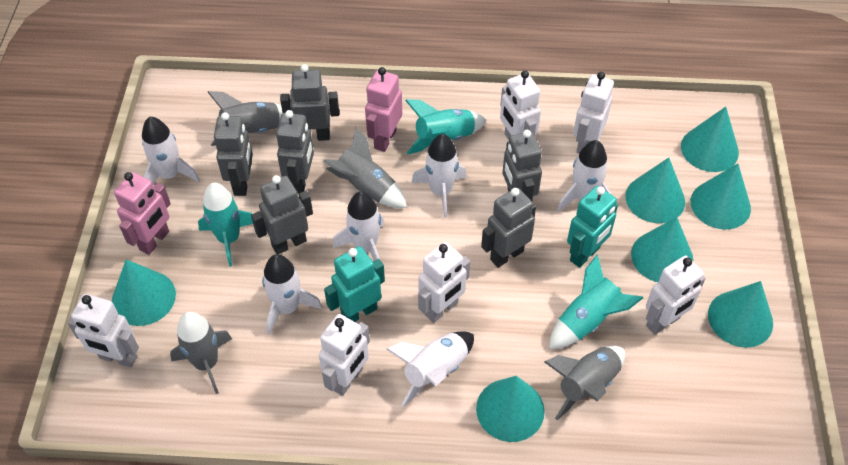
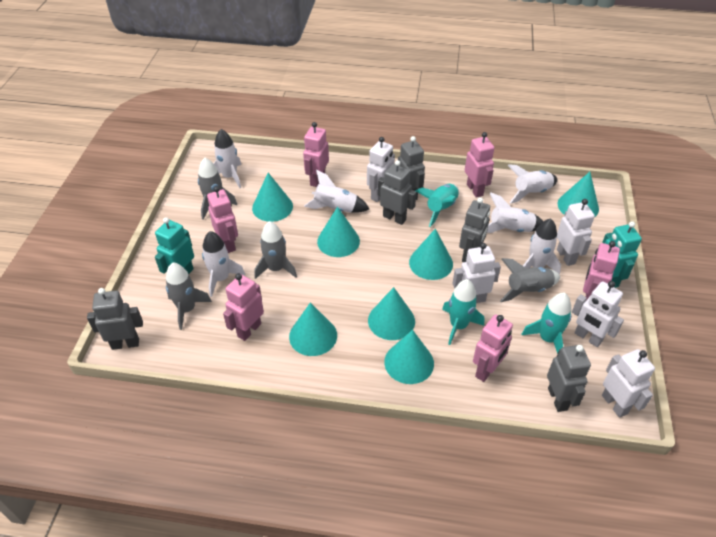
grey robot: 6 -> 5
pink robot: 2 -> 6
white robot: 6 -> 5

